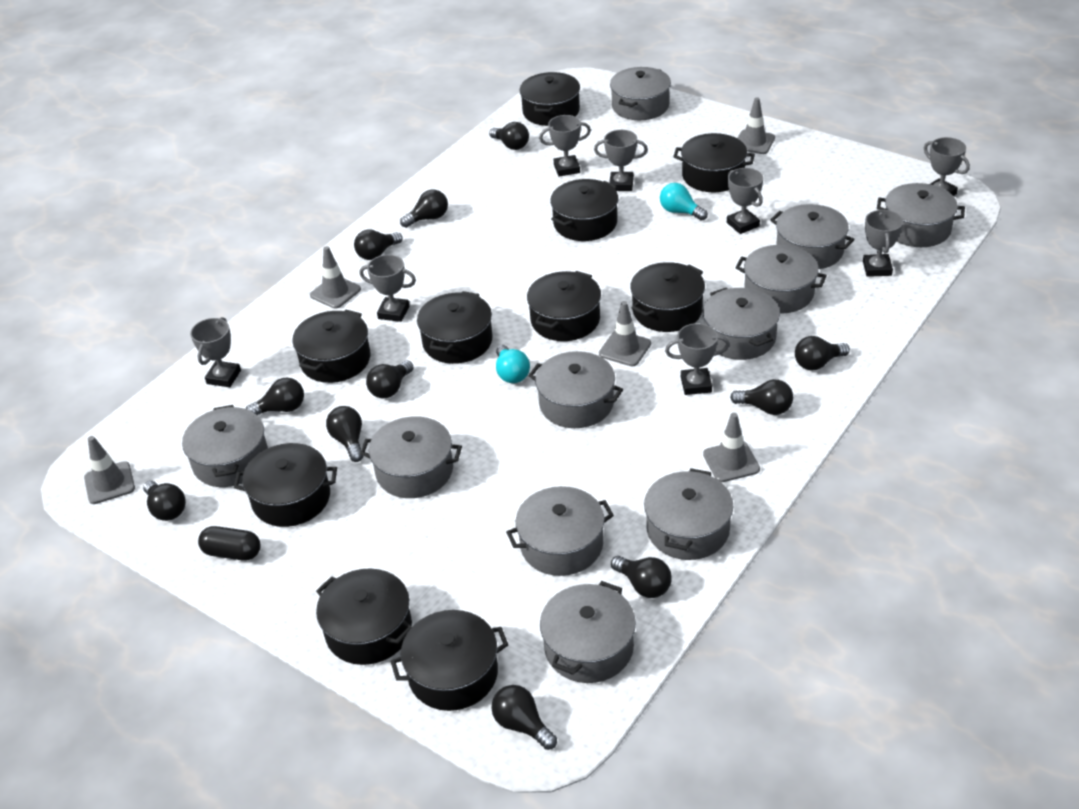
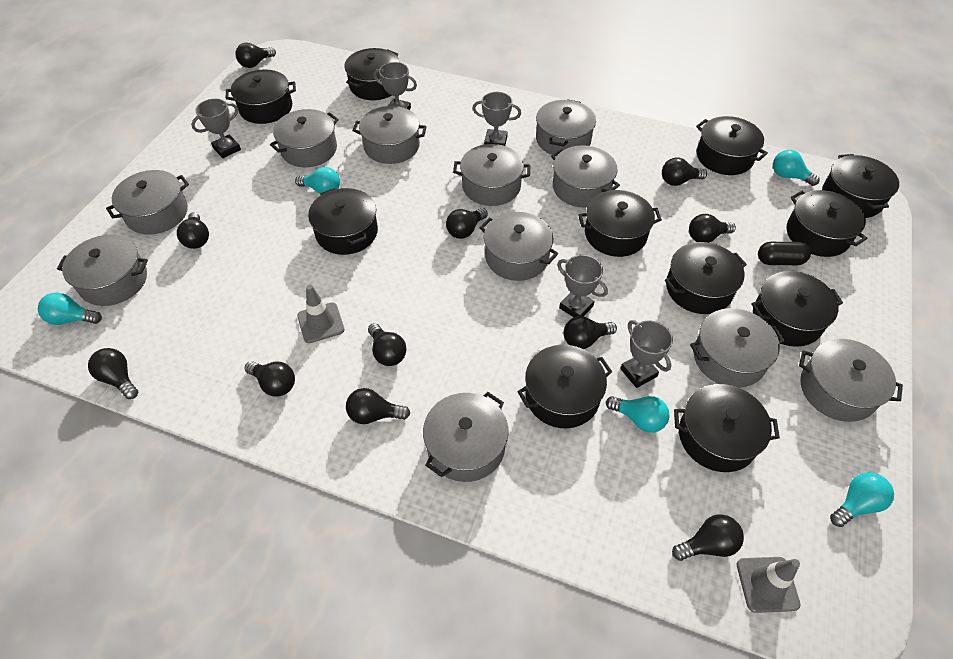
black pot: 10 -> 11
grey traffic cone: 5 -> 2
grey trophy: 8 -> 5
turquoise light bulb: 2 -> 5

